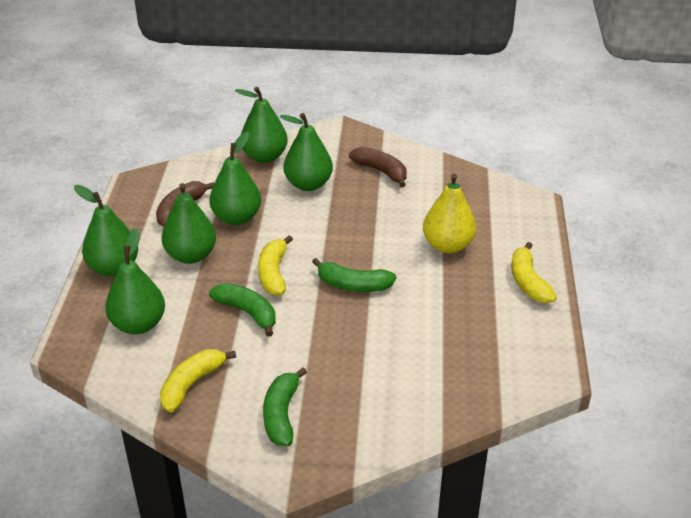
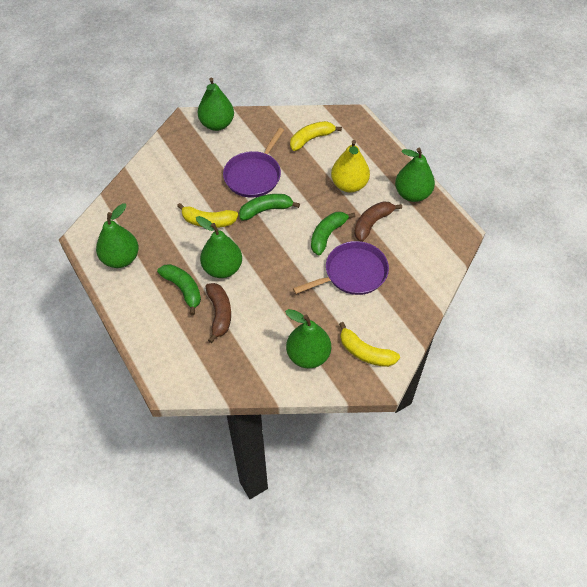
green pear: 6 -> 5
purple pan: 0 -> 2

